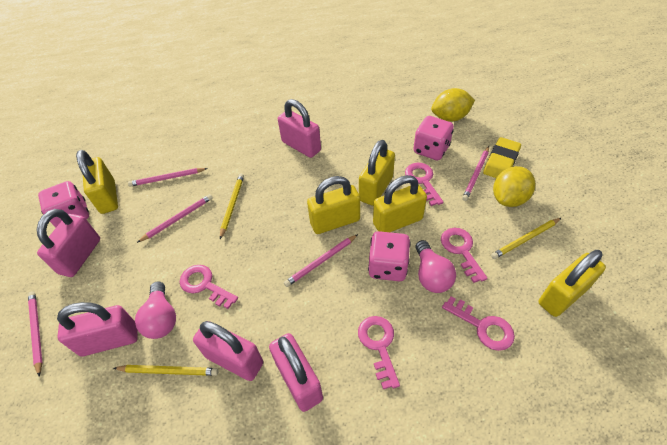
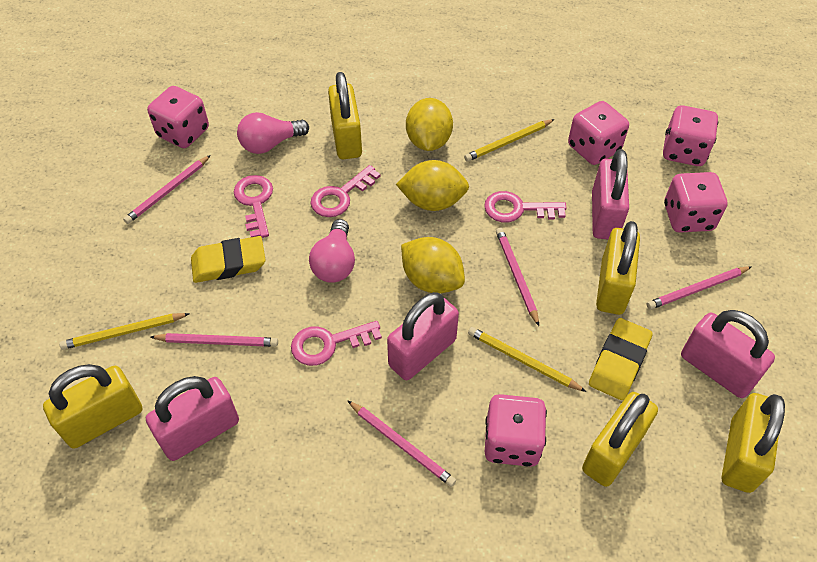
pink dice: 3 -> 5
pink key: 5 -> 4
pink padlock: 5 -> 4
yellow eraser: 1 -> 2
yellow lemon: 2 -> 3

